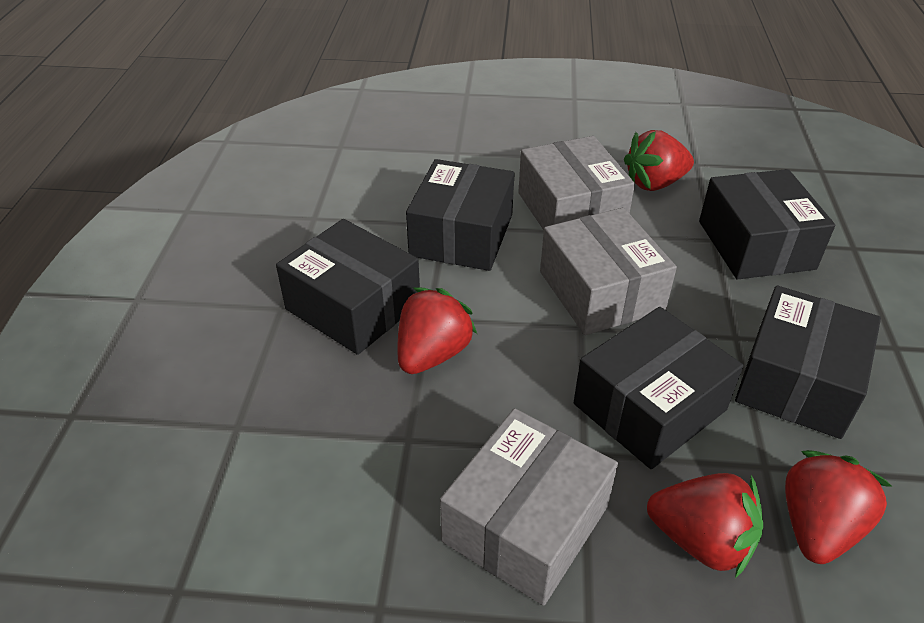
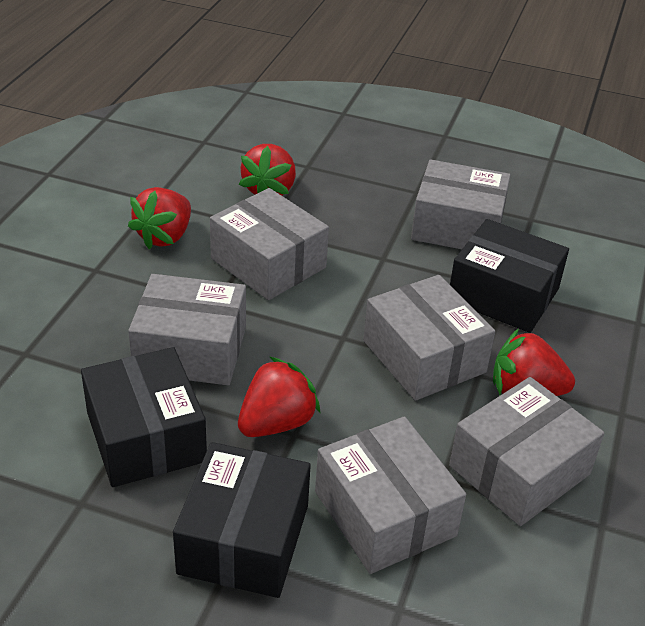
black box: 5 -> 3
grey box: 3 -> 6

